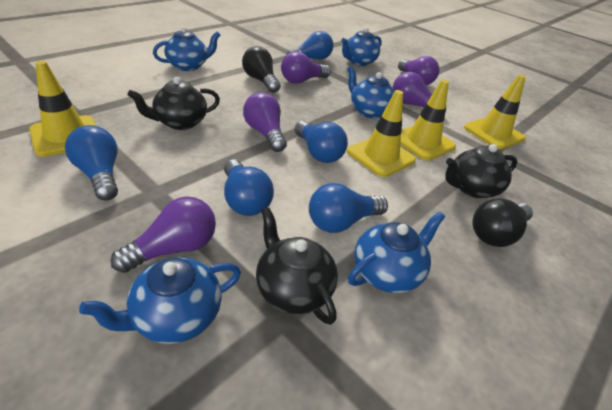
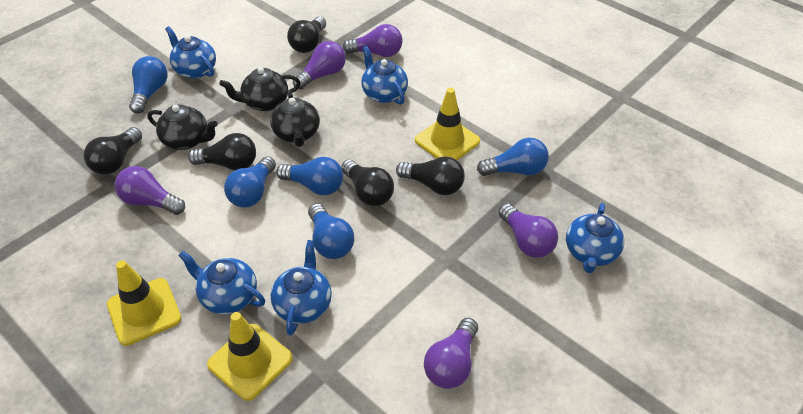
black light bulb: 2 -> 5
yellow traffic cone: 4 -> 3

